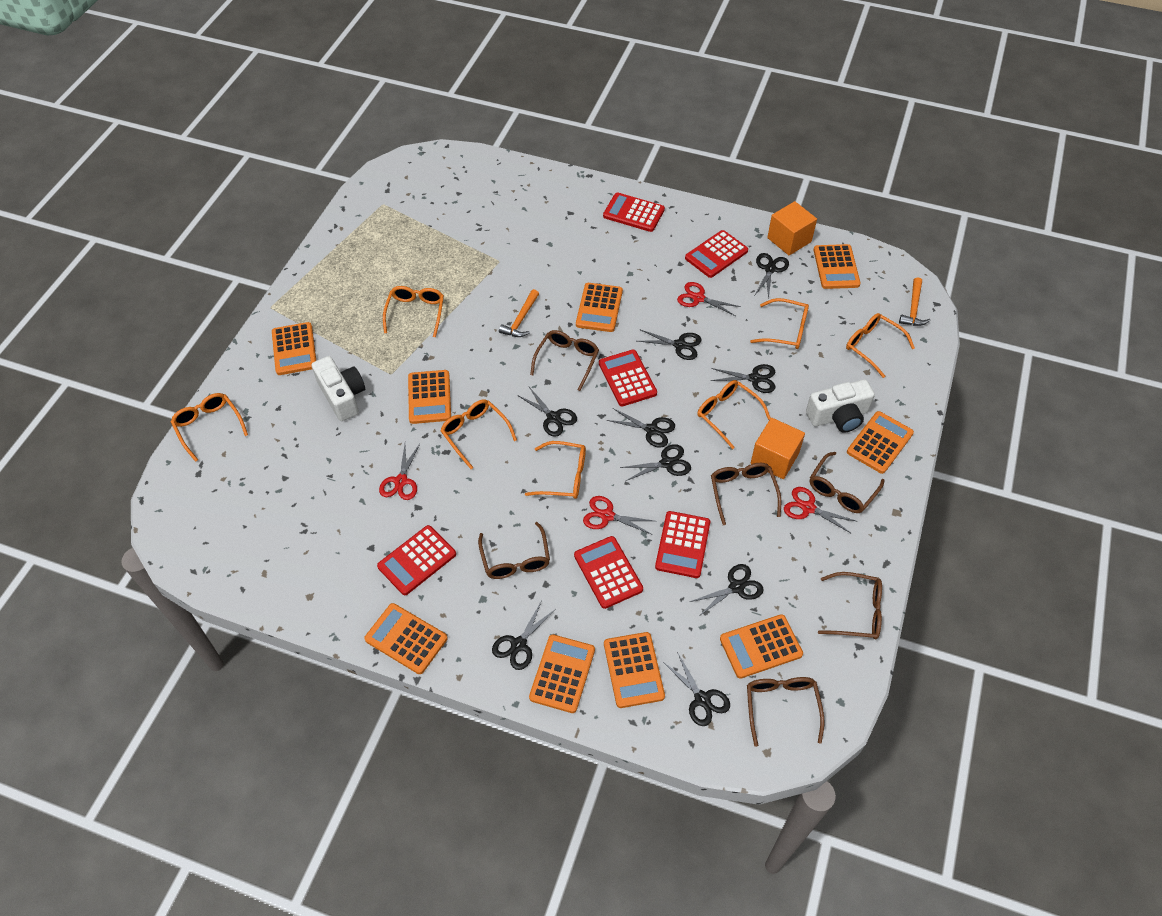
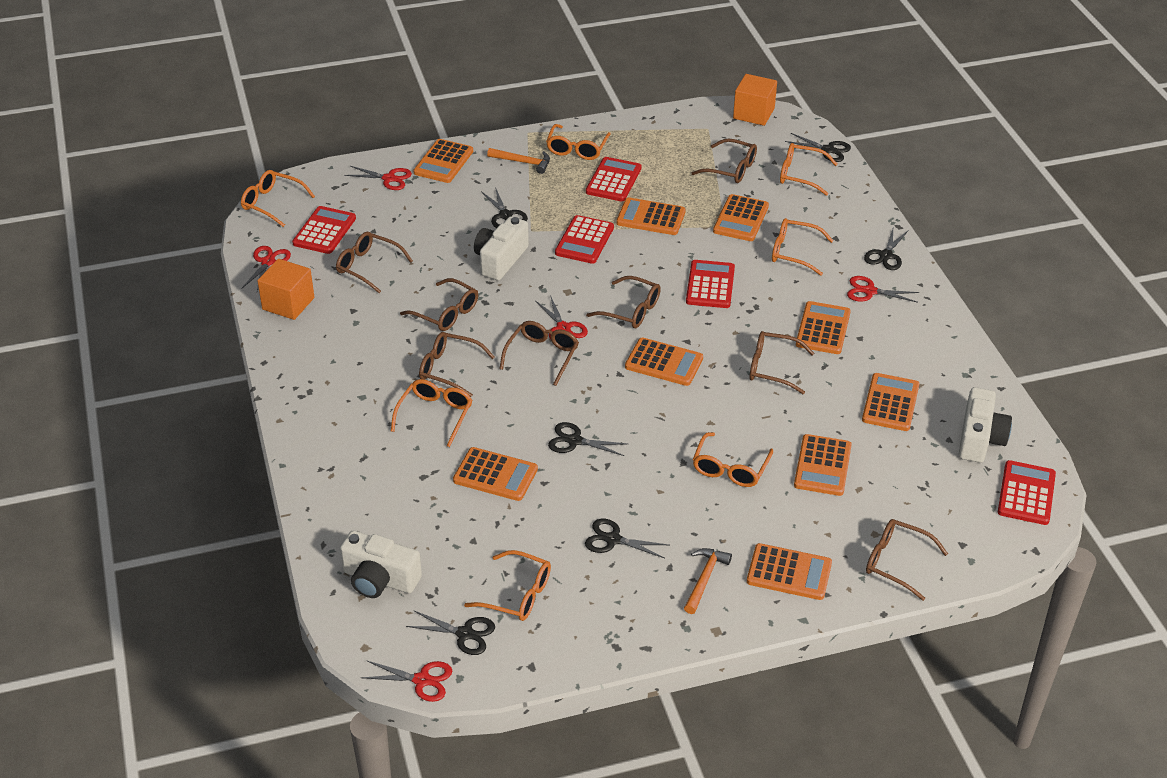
black scissors: 9 -> 6
brown glasses: 6 -> 8
red calculator: 6 -> 5
red scissors: 4 -> 5
white camera: 2 -> 3

